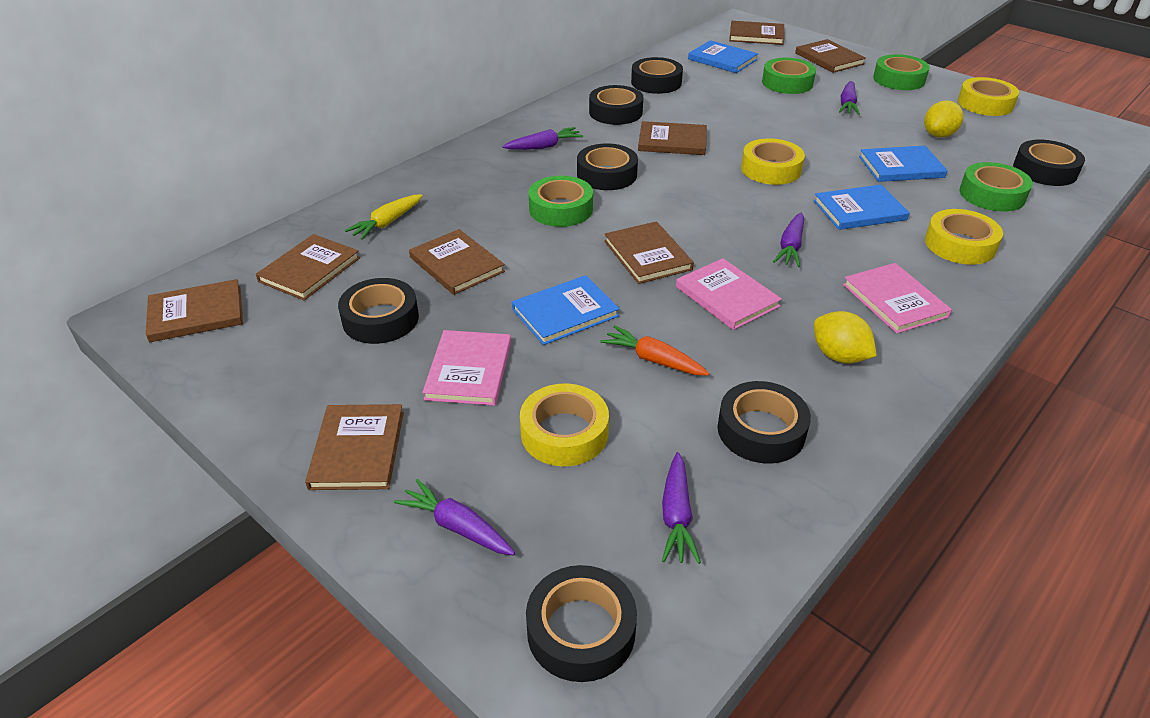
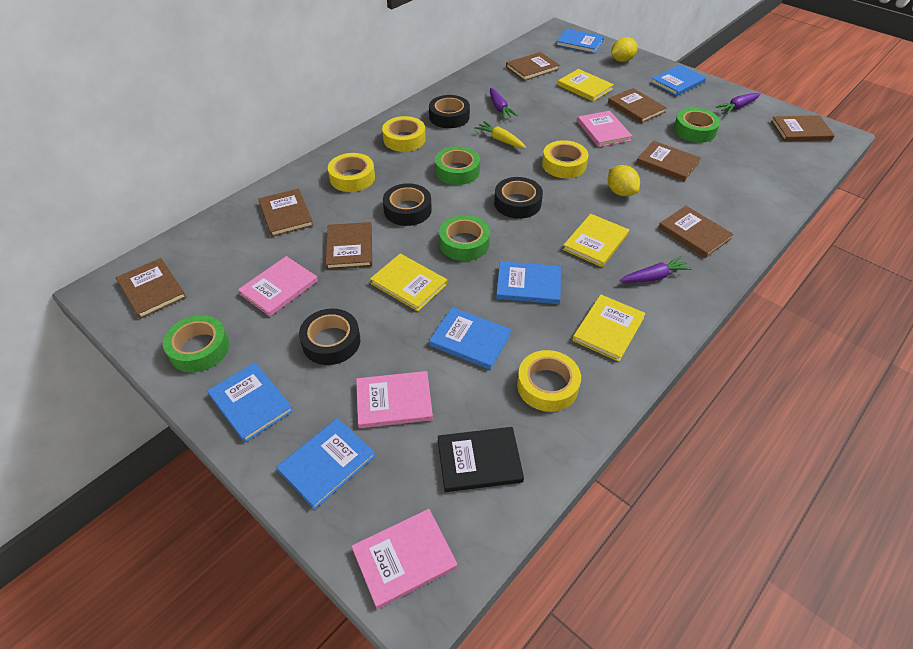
black book: 0 -> 1
black tape: 7 -> 4
blue book: 4 -> 6
orange carrot: 1 -> 0
pink book: 3 -> 4
purple carrot: 5 -> 3
yellow book: 0 -> 4

